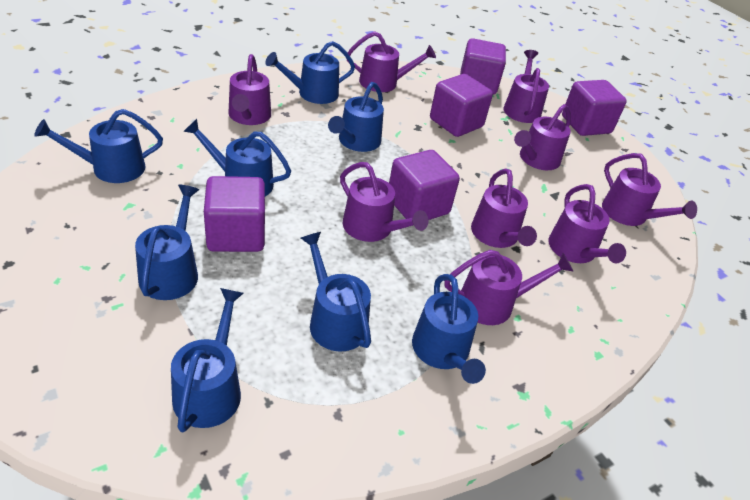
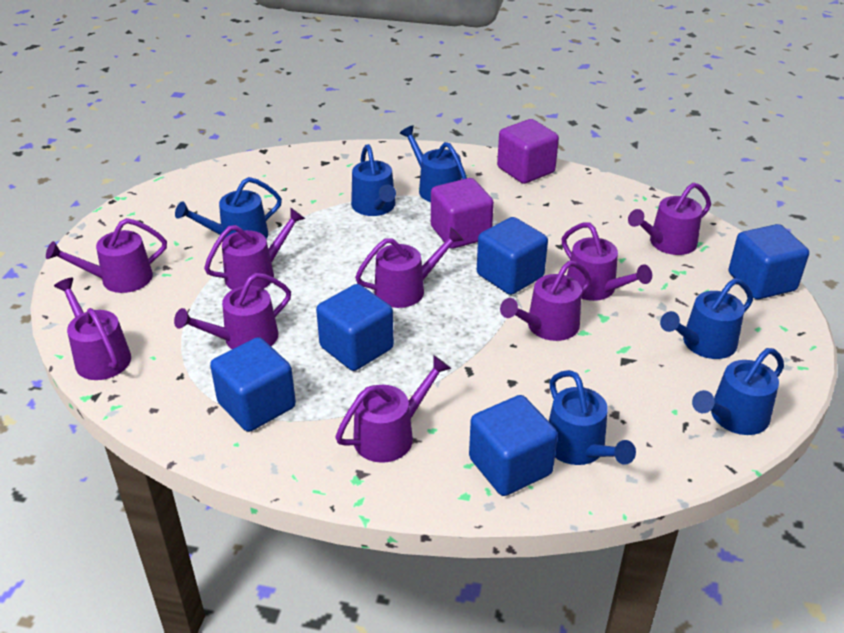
blue cube: 0 -> 5
blue watering can: 8 -> 6
purple cube: 5 -> 2

